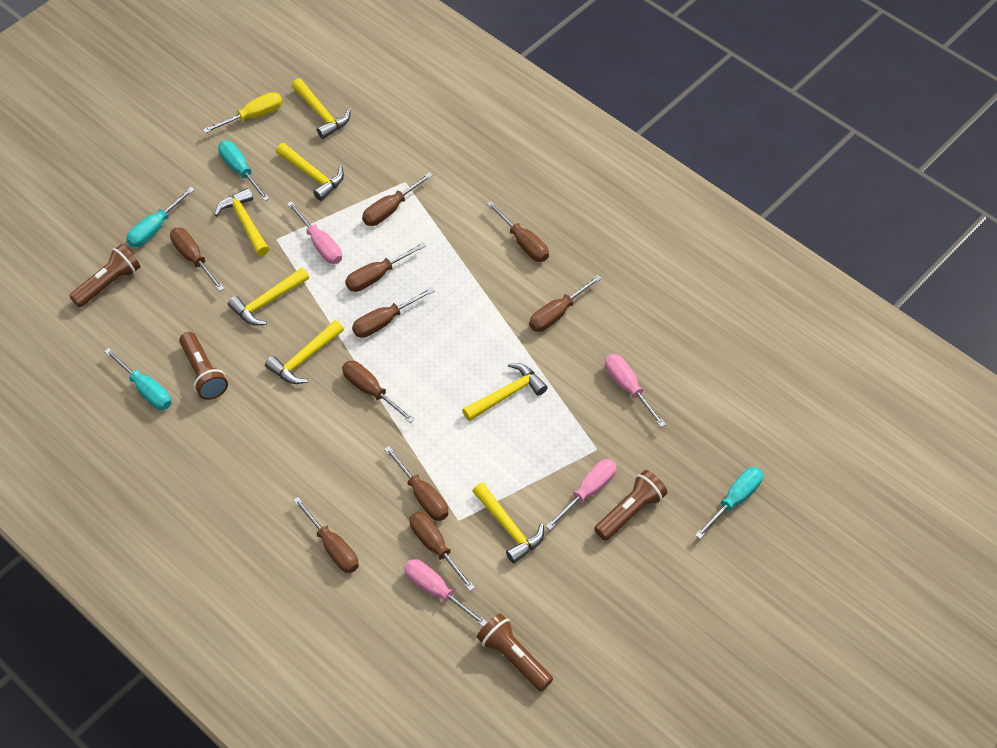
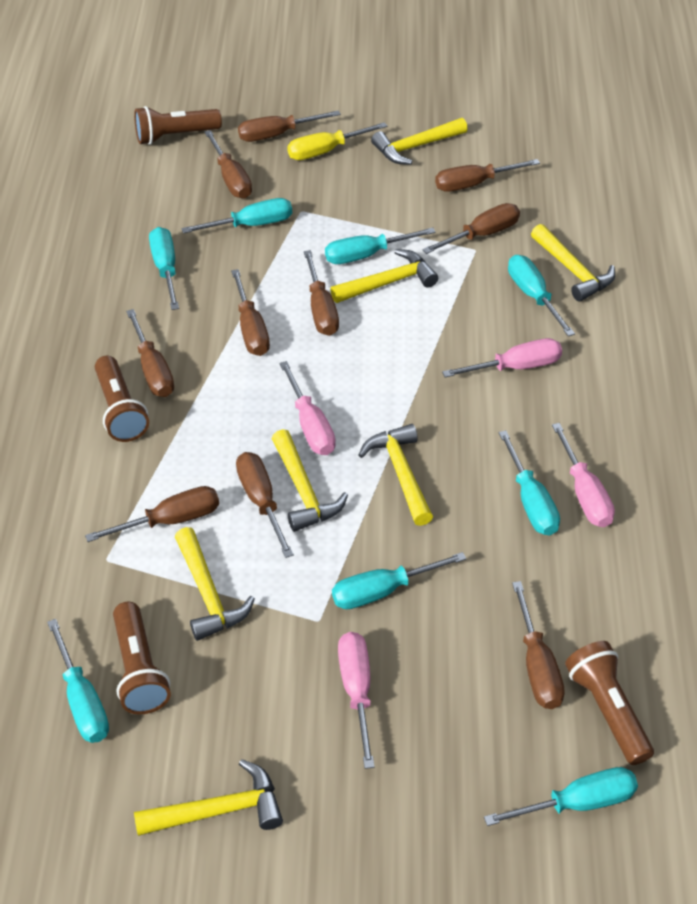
turquoise screwdriver: 4 -> 8

